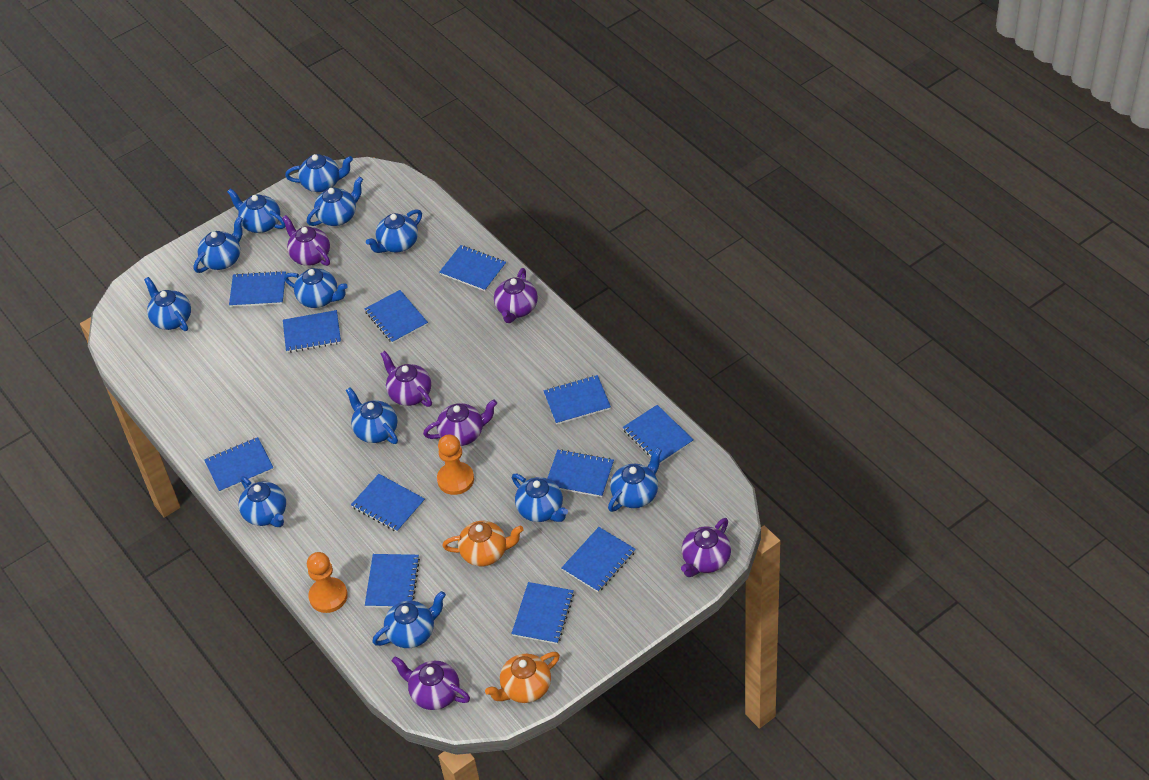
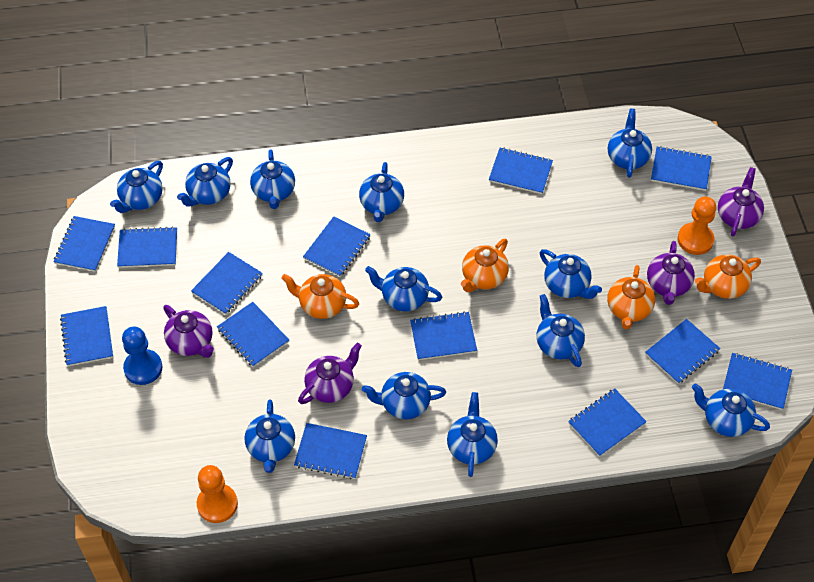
blue notebook: 12 -> 13
blue pawn: 0 -> 1
orange teapot: 2 -> 4
purple teapot: 6 -> 4

